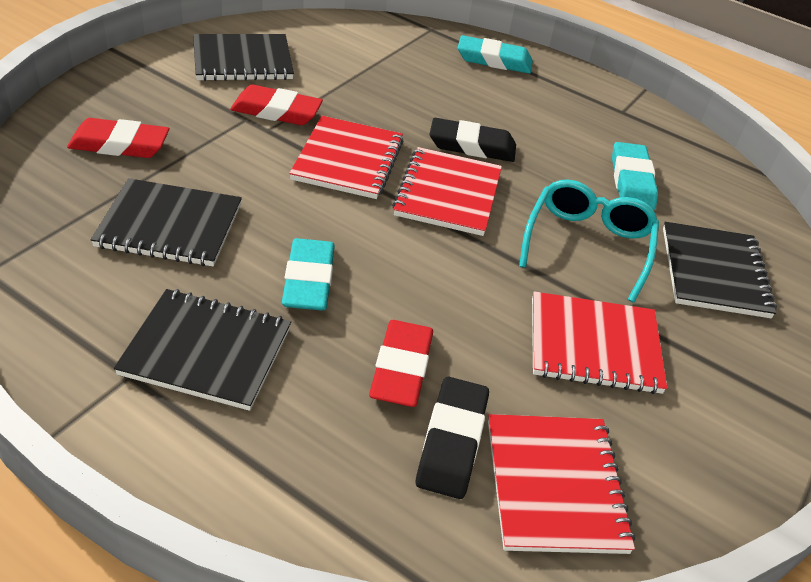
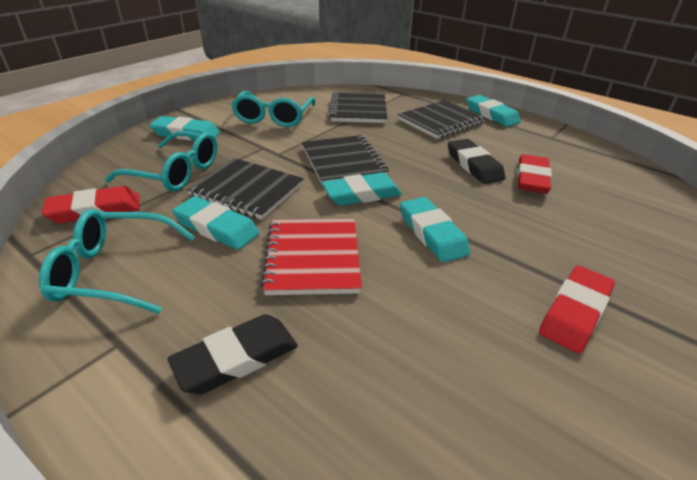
red notebook: 4 -> 1
turquoise eraser: 3 -> 5
turquoise glasses: 1 -> 3

